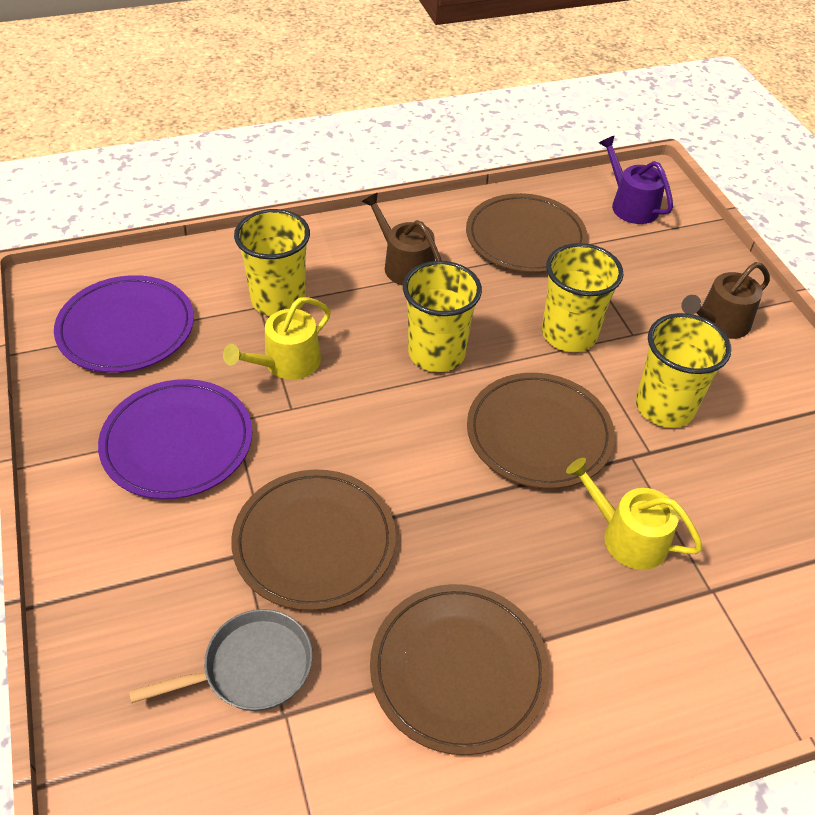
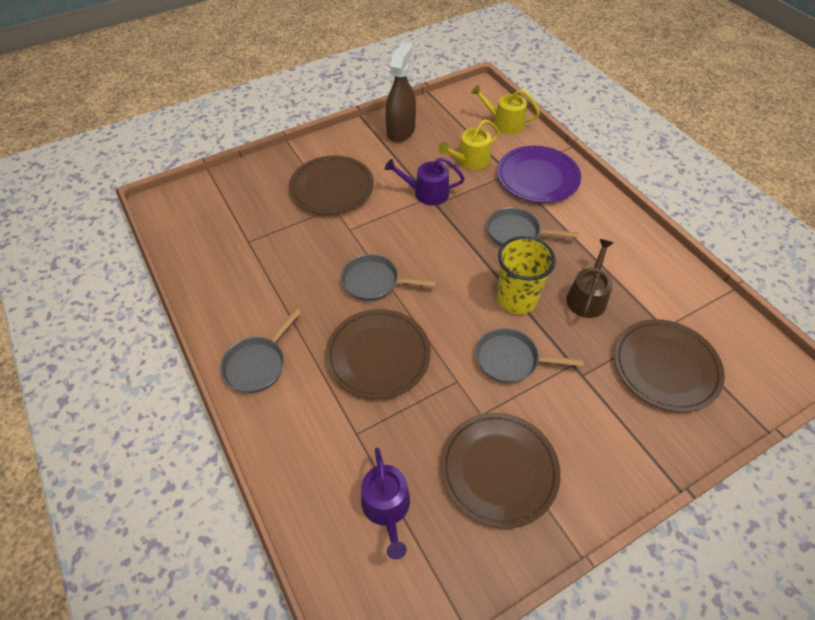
brown spray bottle: 0 -> 1
brown watering can: 2 -> 1
grey pan: 1 -> 4
purple plate: 2 -> 1
purple watering can: 1 -> 2
yellow cup: 4 -> 1

